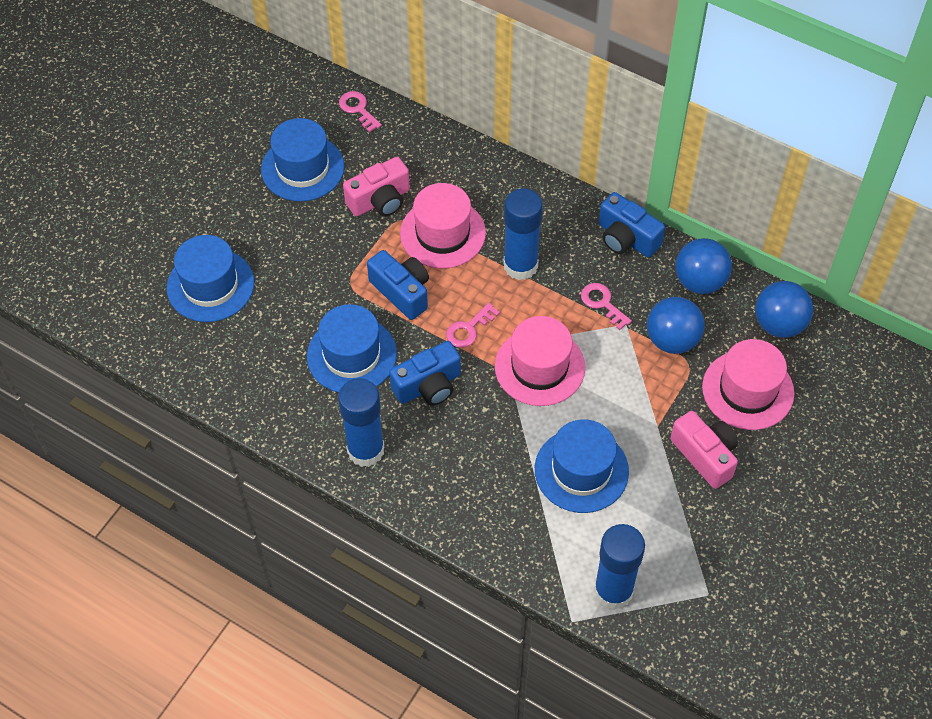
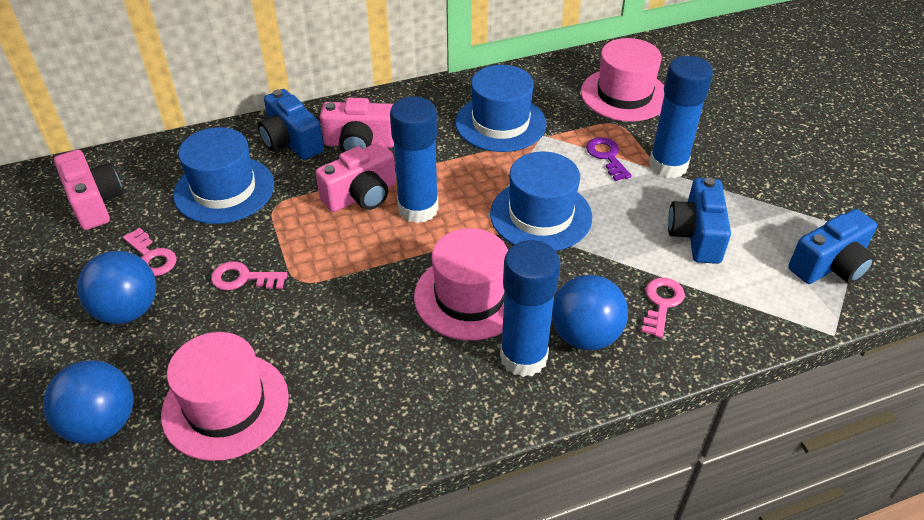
blue hat: 4 -> 3
pink camera: 2 -> 3
purple key: 0 -> 1

